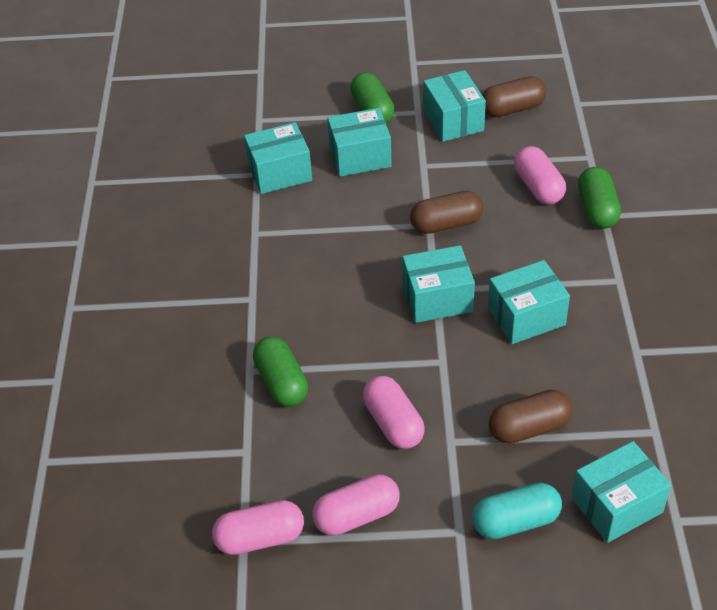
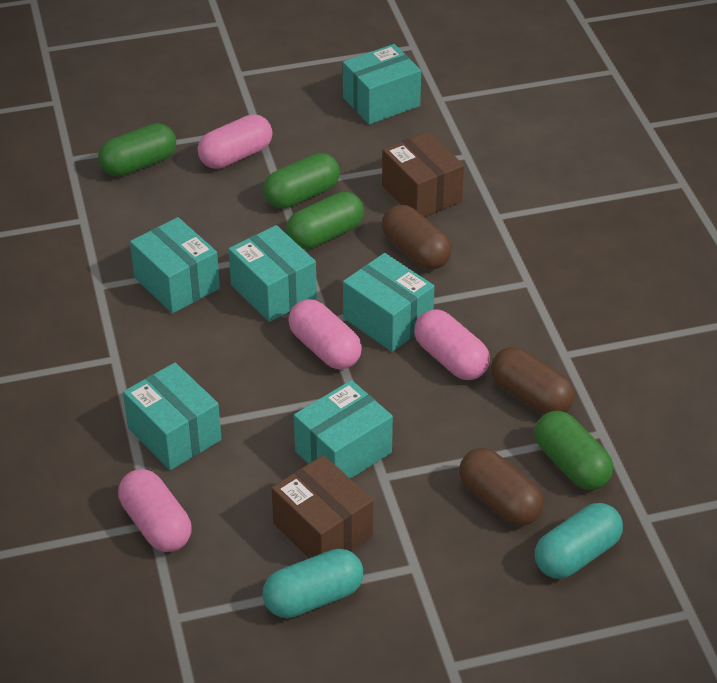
brown box: 0 -> 2
green capsule: 3 -> 4
turquoise capsule: 1 -> 2

